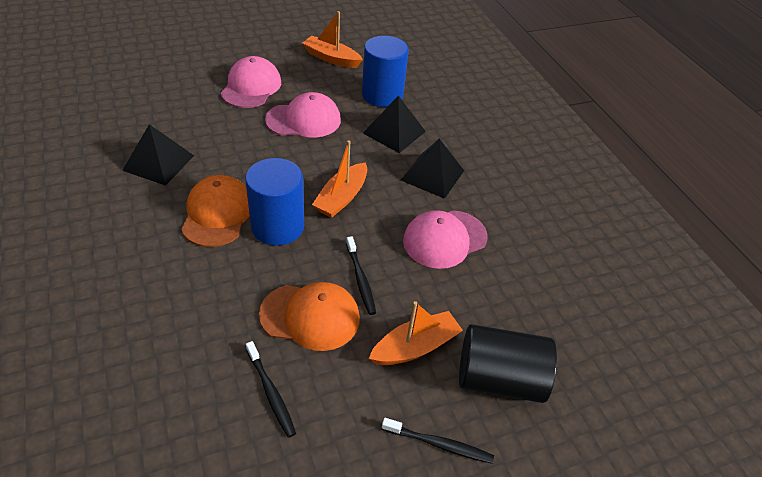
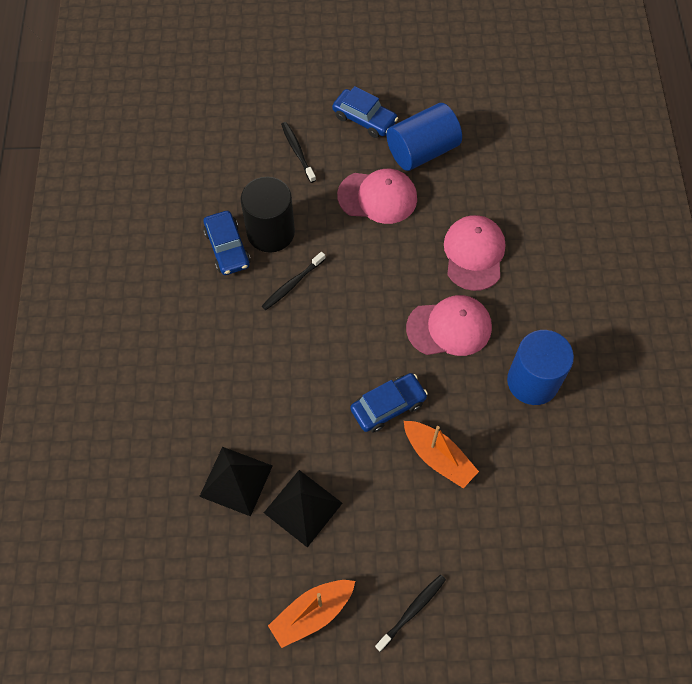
black pyramid: 3 -> 2
blue car: 0 -> 3
orange boat: 3 -> 2
orange cap: 2 -> 0

